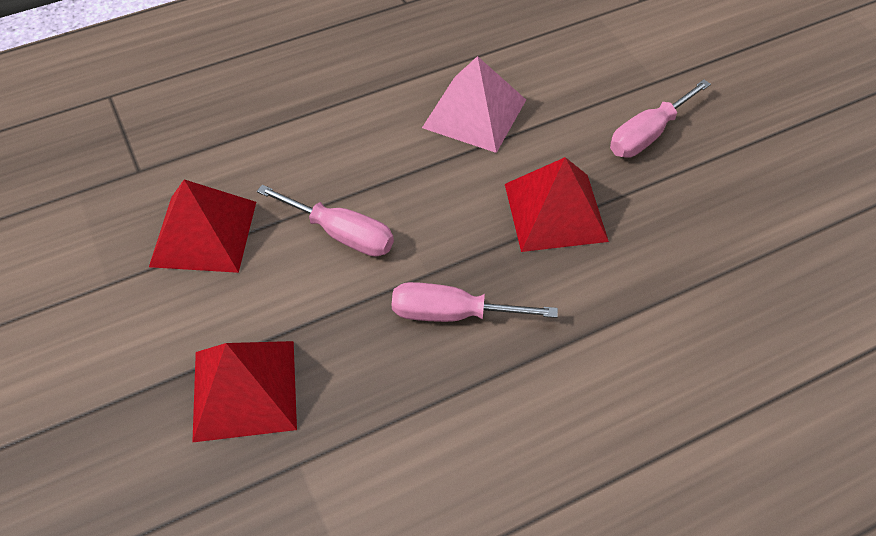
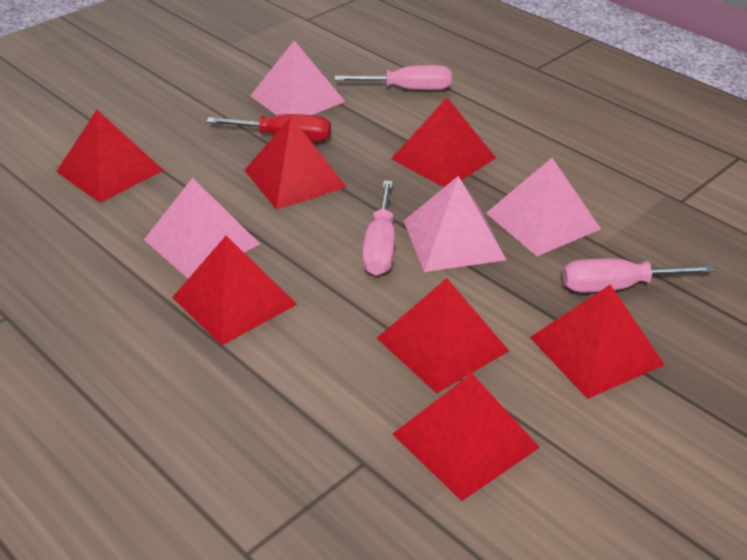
pink pyramid: 1 -> 4
red pyramid: 3 -> 7
red screwdriver: 0 -> 1

